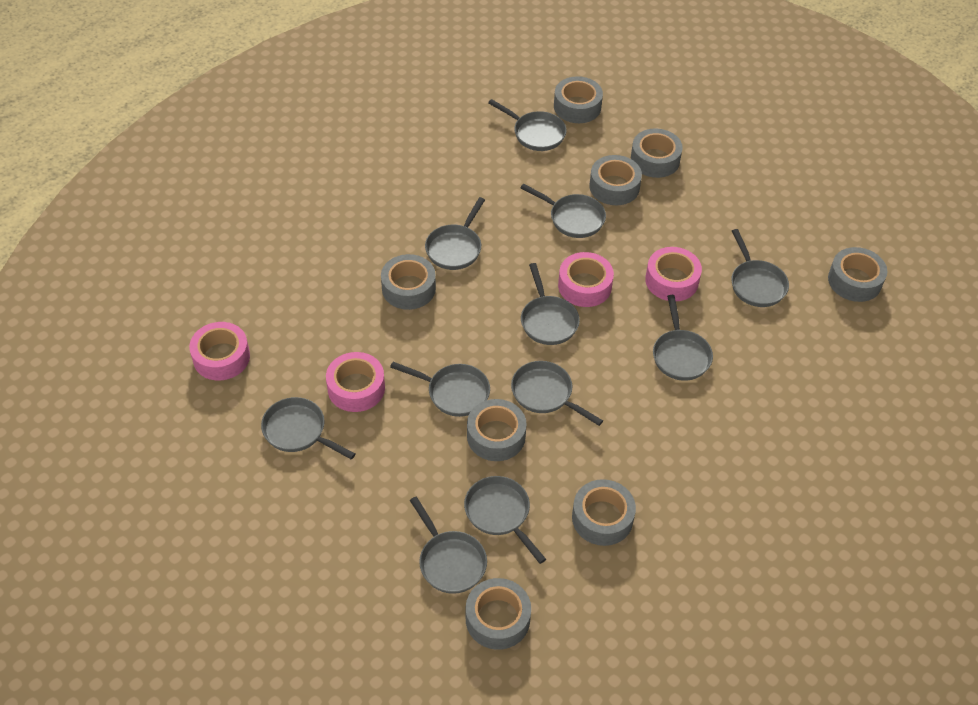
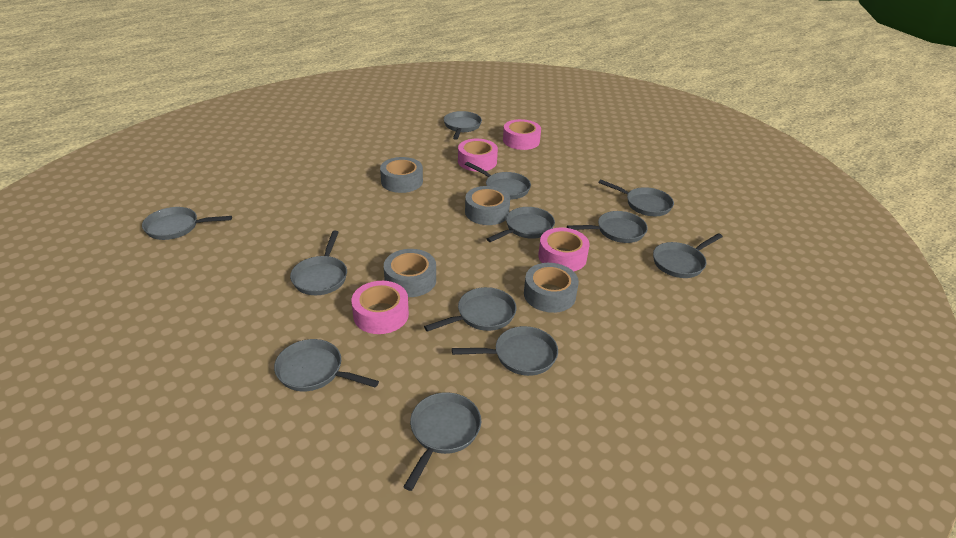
grey pan: 11 -> 12
grey tape: 8 -> 4

